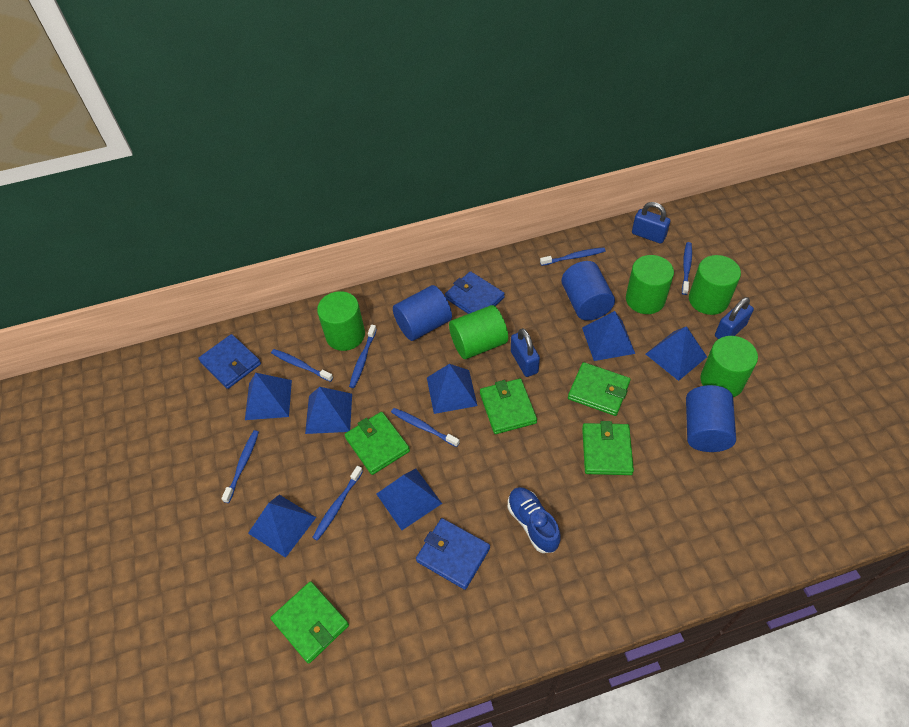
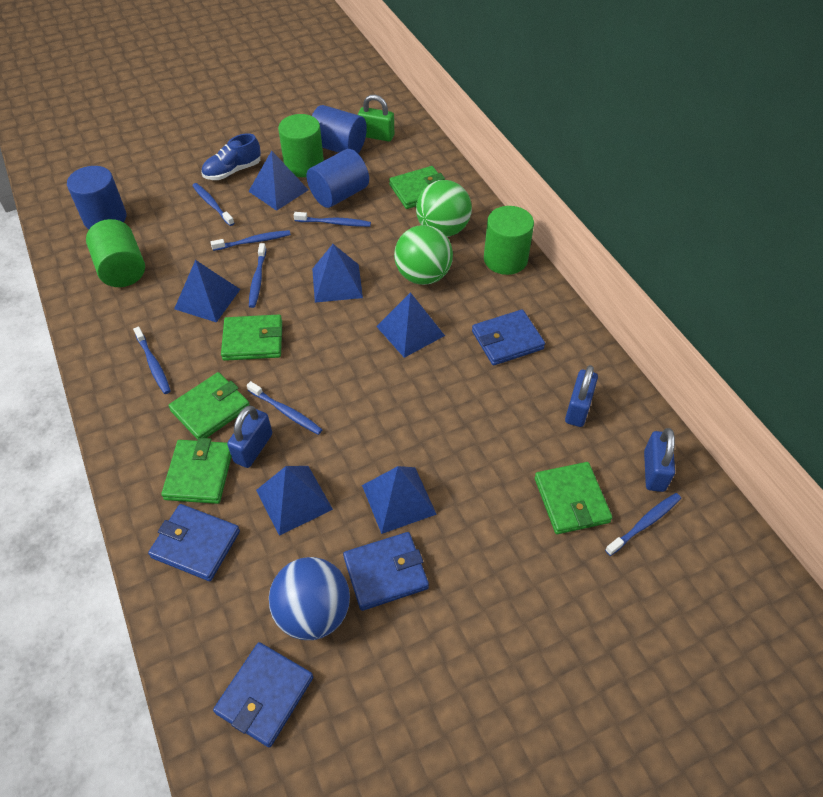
blue ball: 0 -> 1
blue pyramid: 7 -> 6
blue wallet: 3 -> 4
green ball: 0 -> 2
green cylinder: 5 -> 3
green padlock: 0 -> 1

